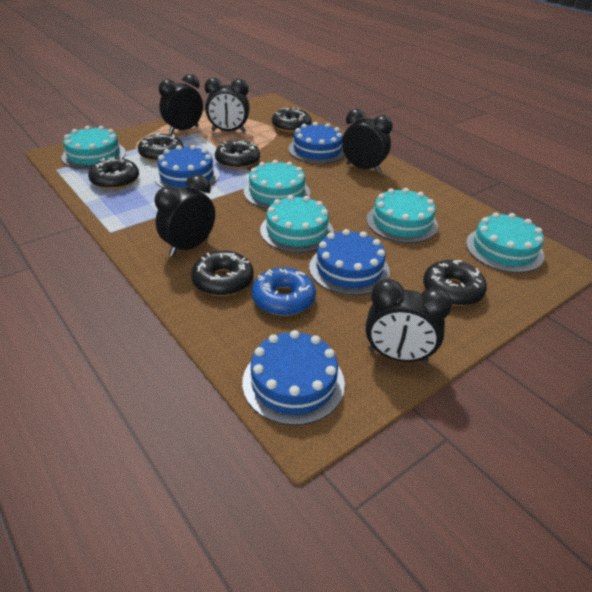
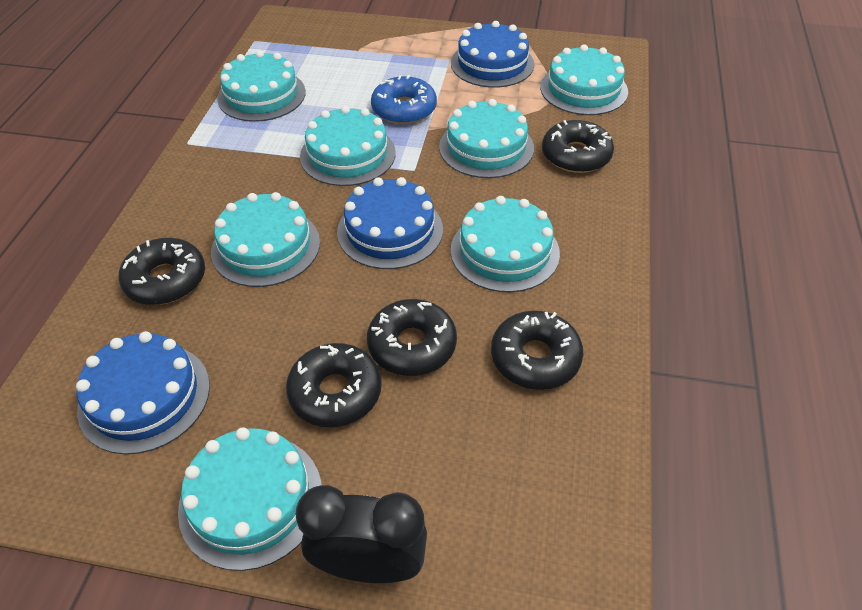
black clock: 5 -> 1
black donut: 6 -> 5
blue cake: 4 -> 3
turquoise cake: 5 -> 7

